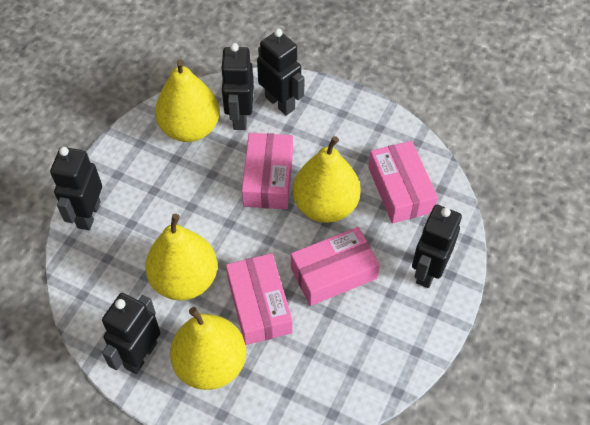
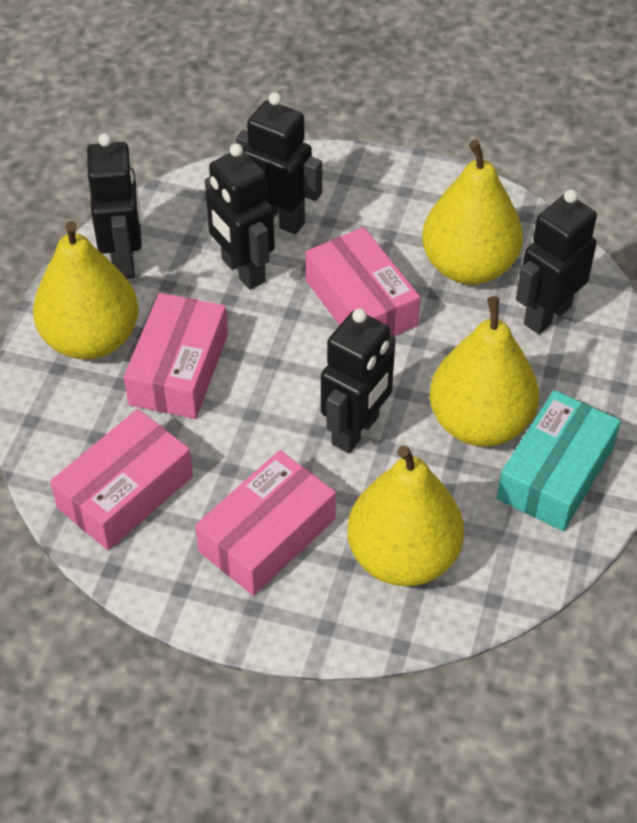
turquoise box: 0 -> 1

